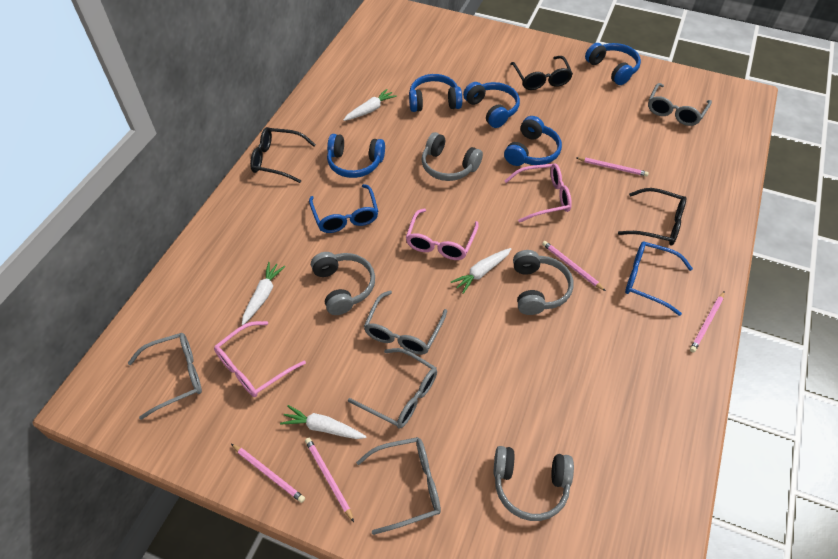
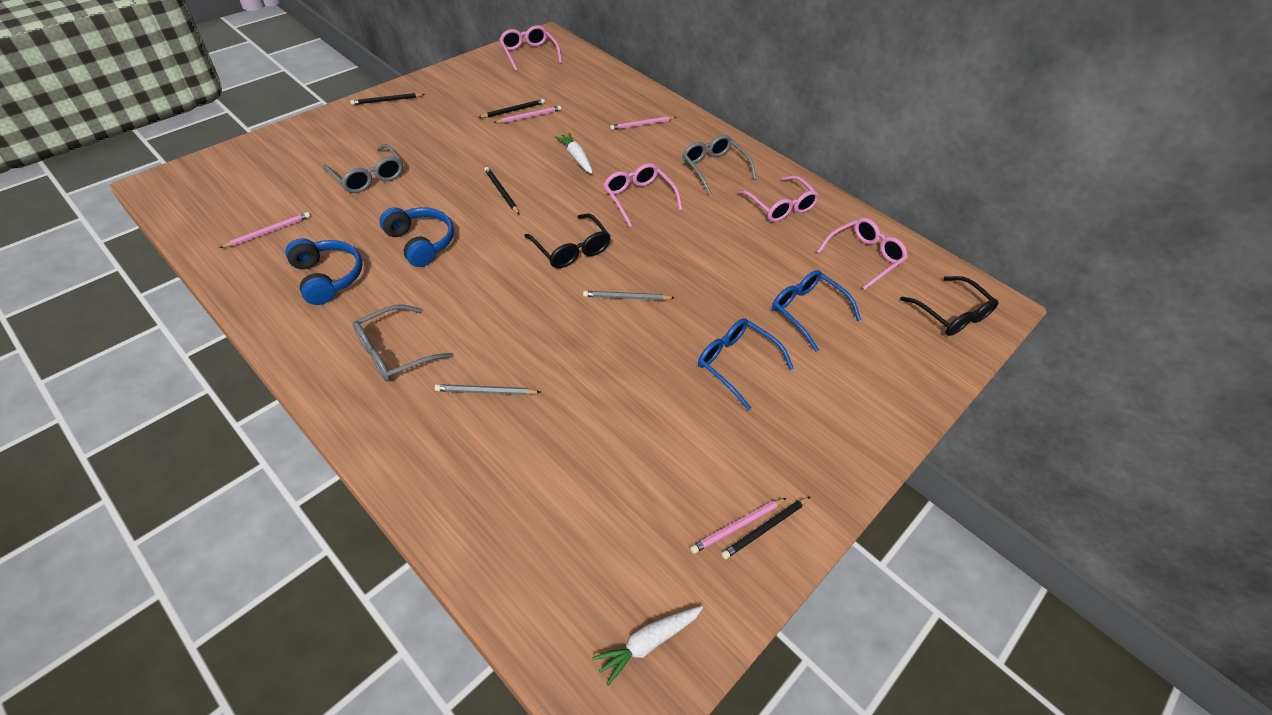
black glasses: 3 -> 2
black pencil: 0 -> 4
blue headphones: 5 -> 2
grey glasses: 5 -> 3
grey headphones: 4 -> 0
grey pencil: 0 -> 2
pink glasses: 3 -> 4
pink pencil: 5 -> 4
white carrot: 4 -> 2

